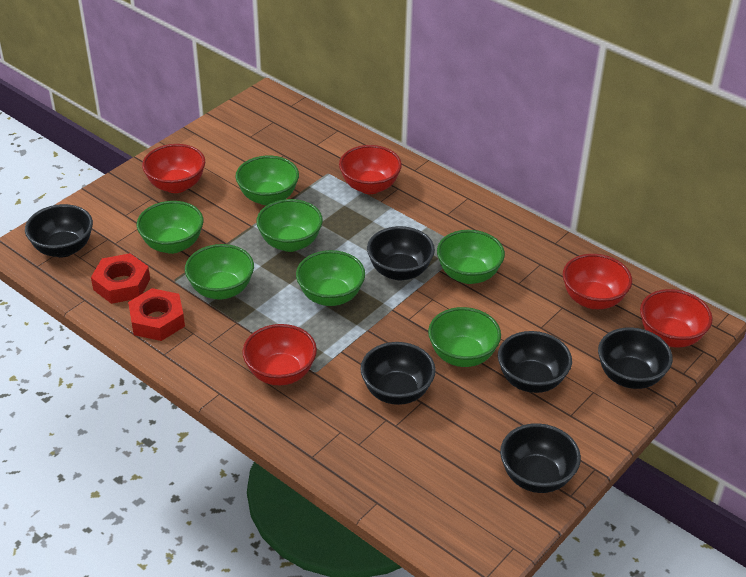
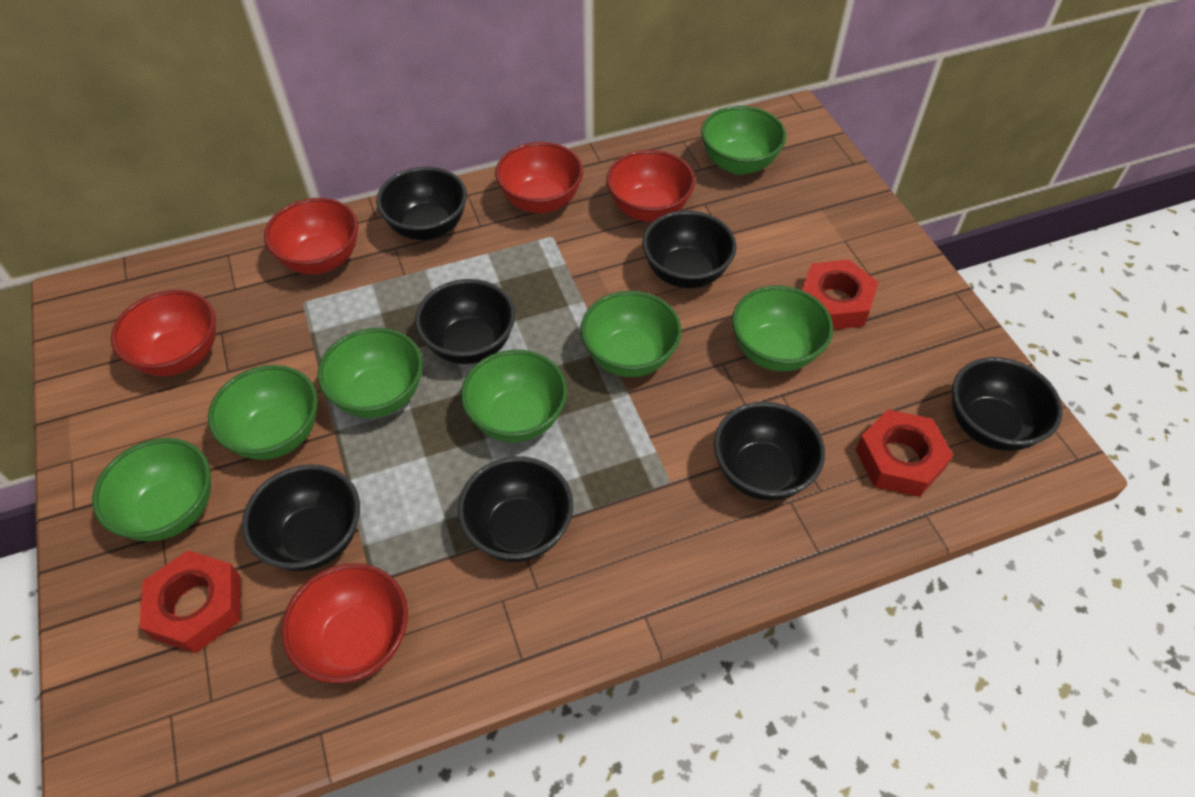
black bowl: 6 -> 7
red nut: 2 -> 3

